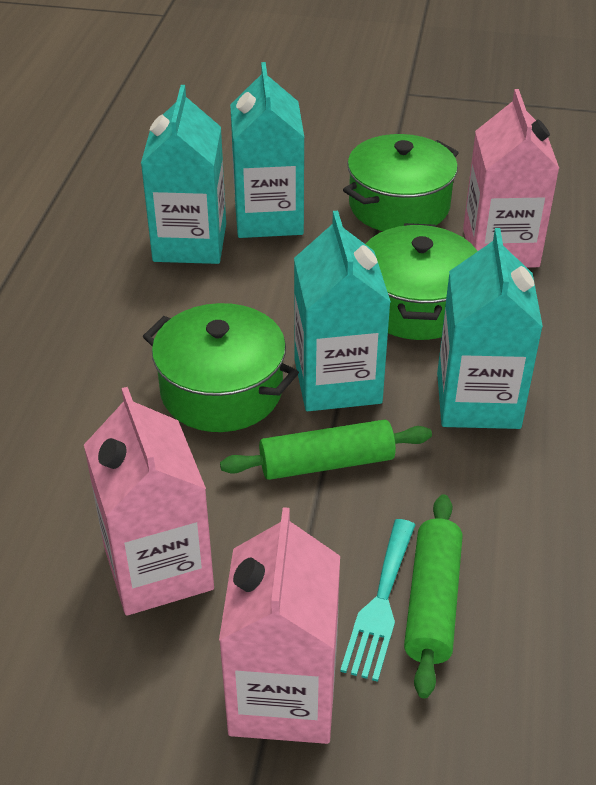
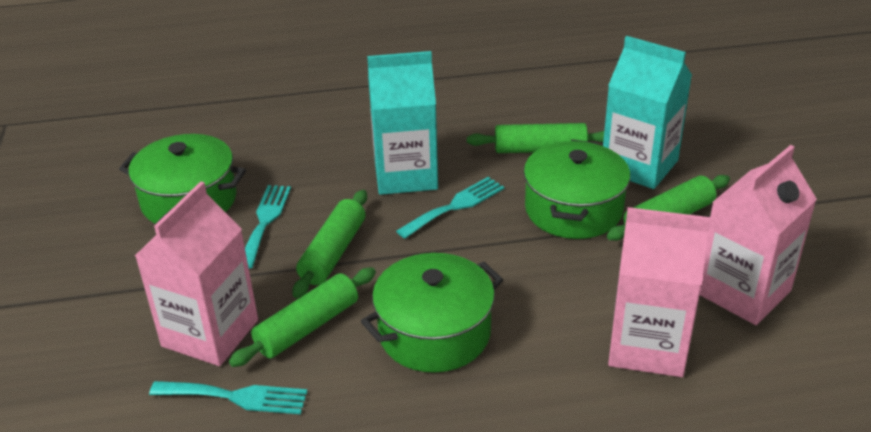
green rolling pin: 2 -> 4
turquoise carton: 4 -> 2
turquoise fork: 1 -> 3

